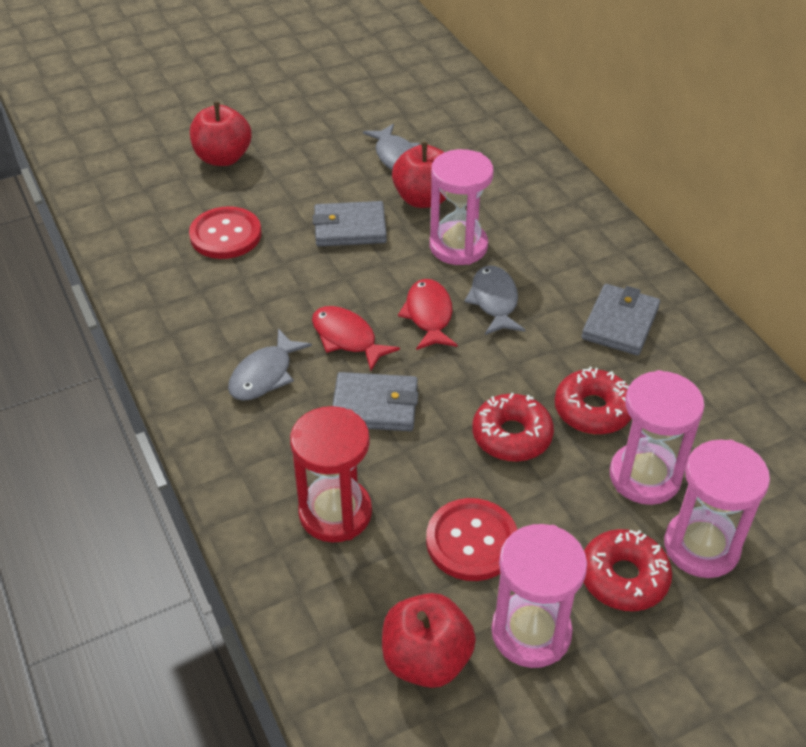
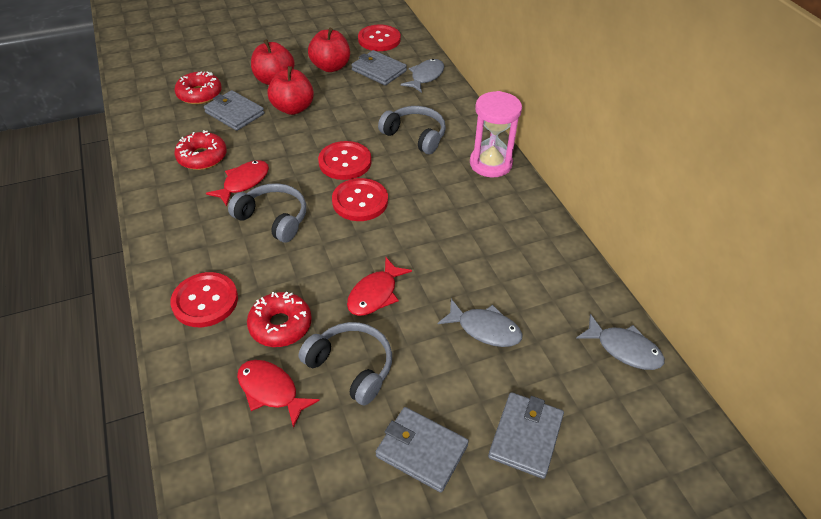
grey headphones: 0 -> 3
grey wallet: 3 -> 4
pink hourglass: 4 -> 1
red button: 2 -> 4
red fish: 2 -> 3
red hourglass: 1 -> 0

